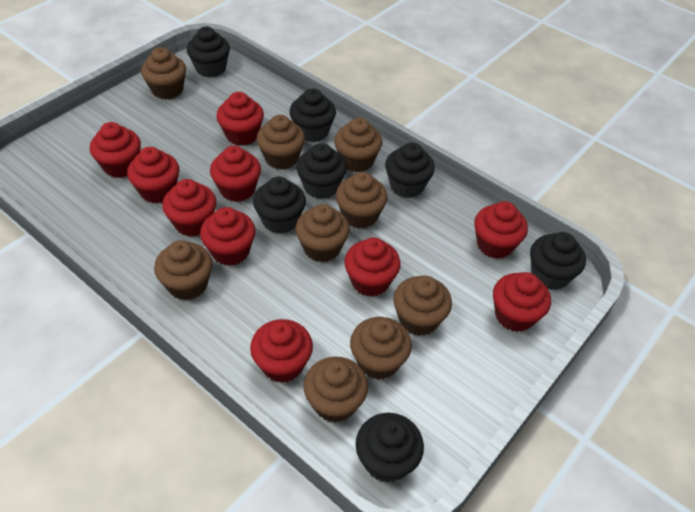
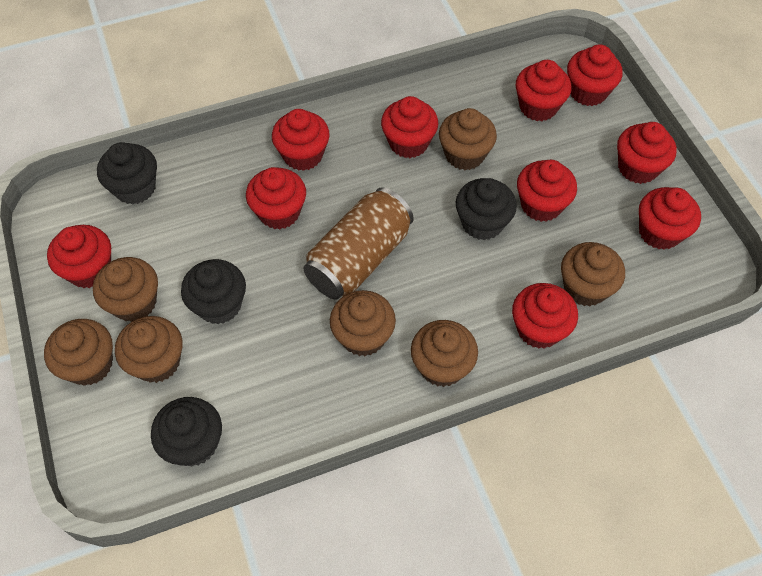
black cupcake: 7 -> 4
brown can: 0 -> 1
brown cupcake: 9 -> 7

